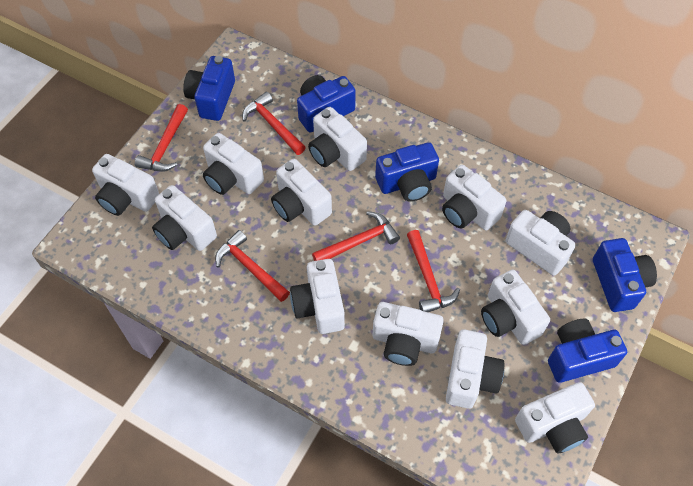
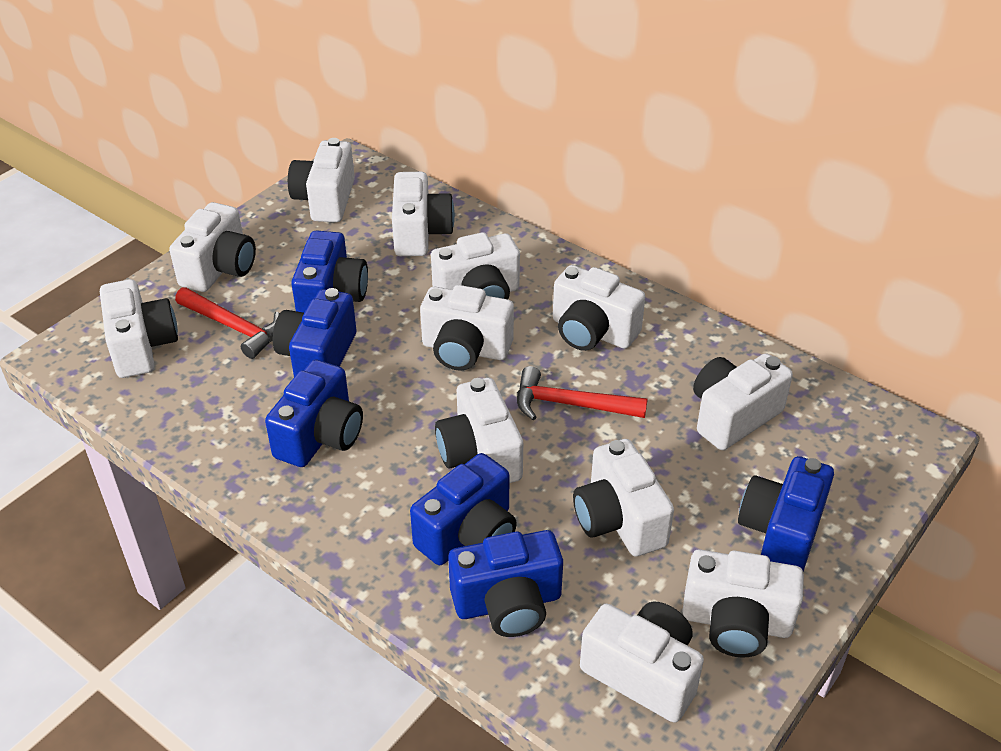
blue camera: 5 -> 6
red hammer: 5 -> 2

